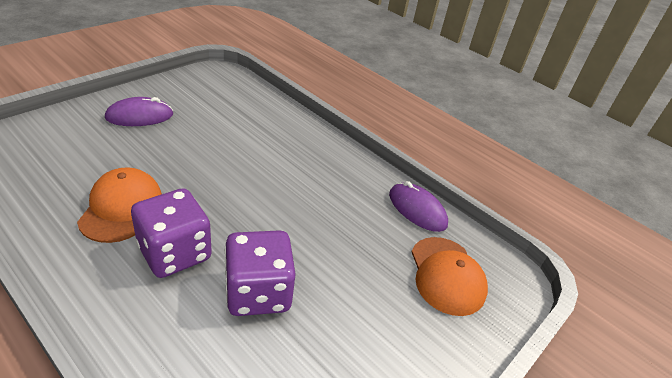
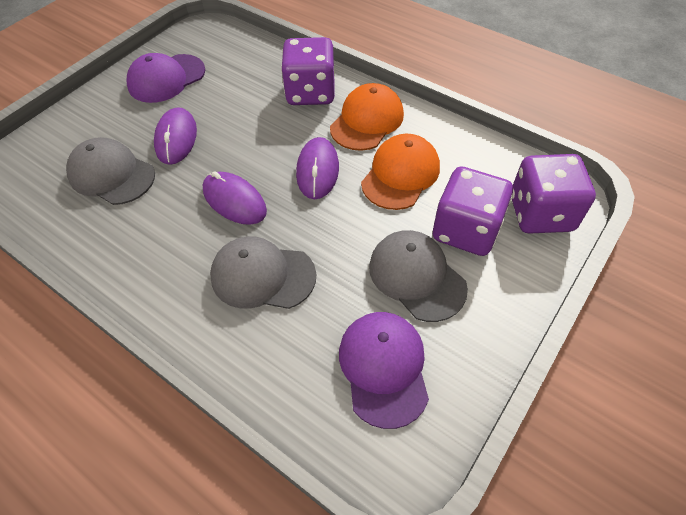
grey cap: 0 -> 3
purple cap: 0 -> 2
purple dice: 2 -> 3
purple mouse: 2 -> 3

